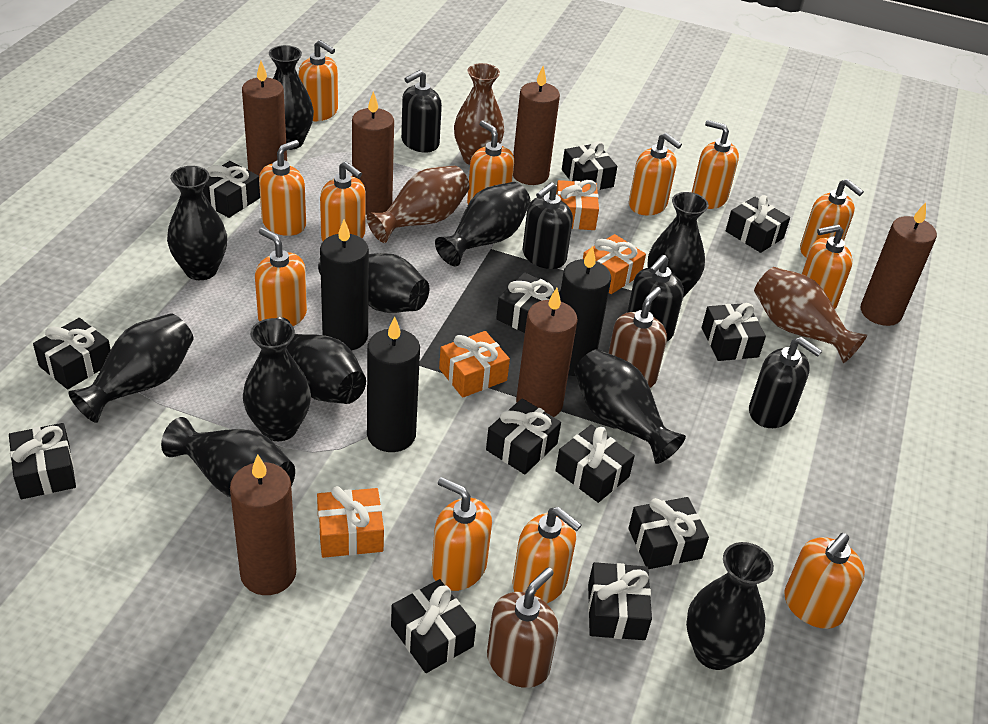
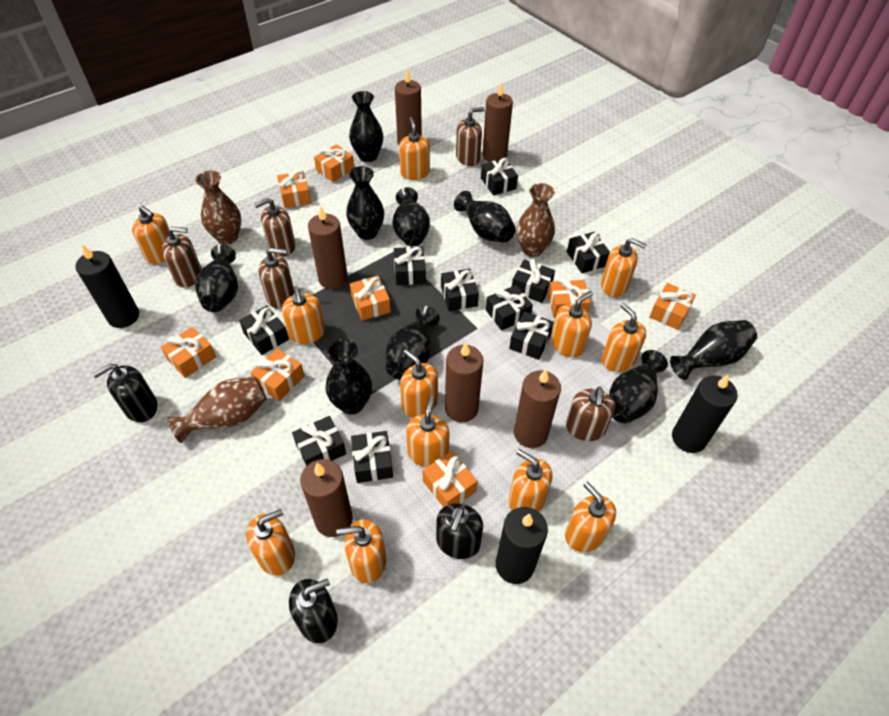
black gift: 12 -> 10
black soap dispenser: 4 -> 3
black vase: 11 -> 9
brown soap dispenser: 2 -> 5
orange gift: 4 -> 8

